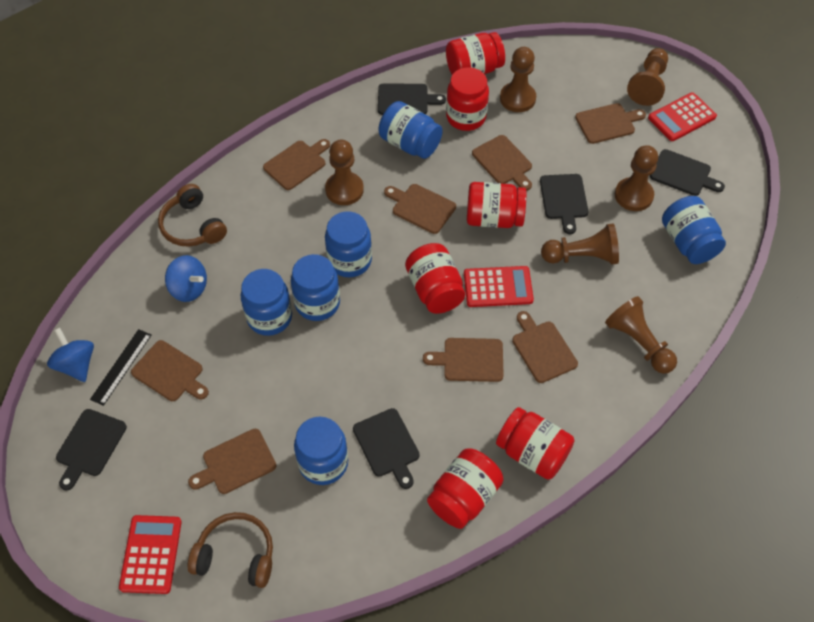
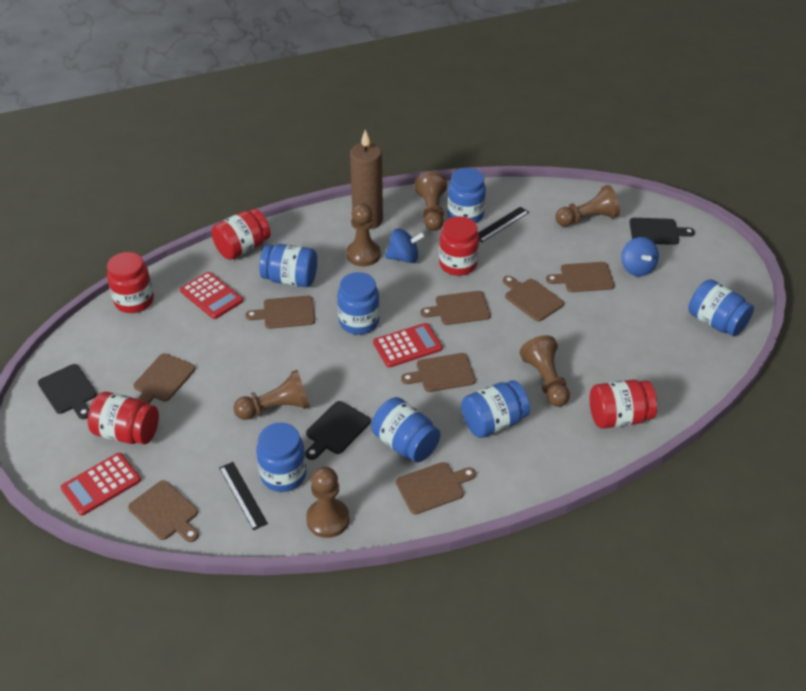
black cutting board: 5 -> 3
black ruler: 1 -> 2
blue jar: 6 -> 7
brown candle: 0 -> 1
brown headphones: 2 -> 0
red jar: 6 -> 5

